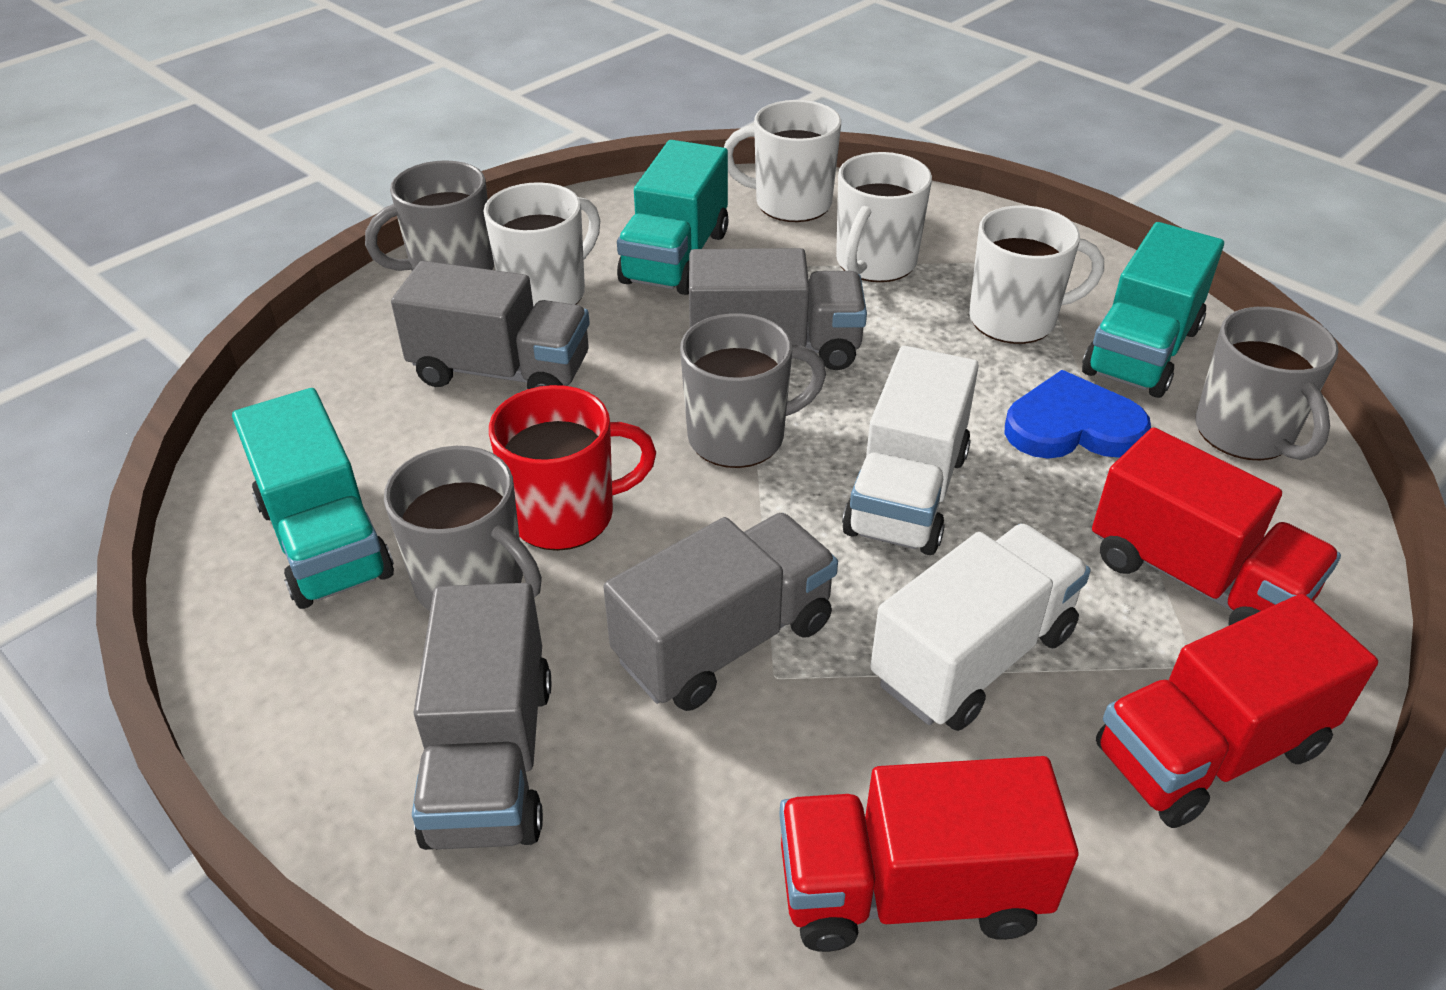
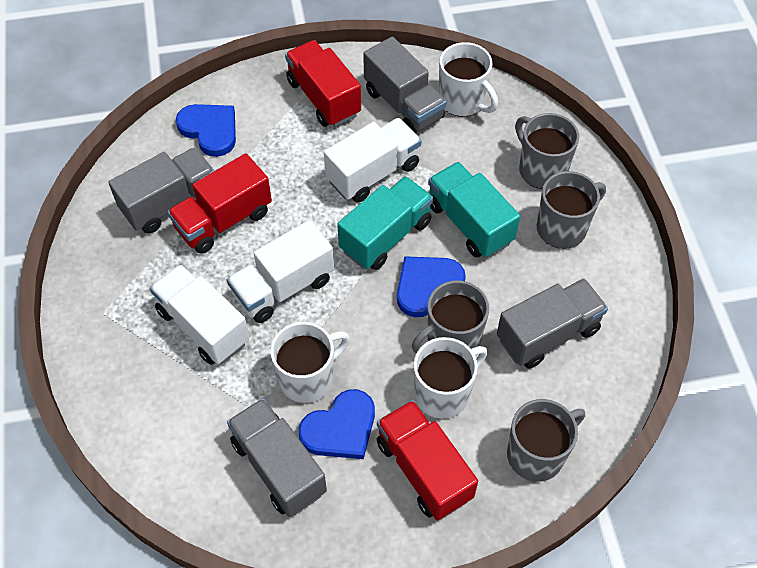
blue heart: 1 -> 3
red mug: 1 -> 0
turquoise truck: 3 -> 2
white mug: 4 -> 3
white truck: 2 -> 3

